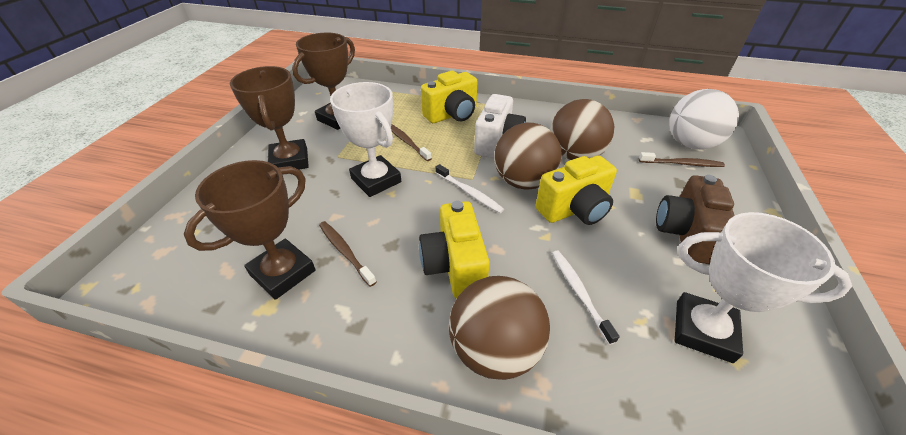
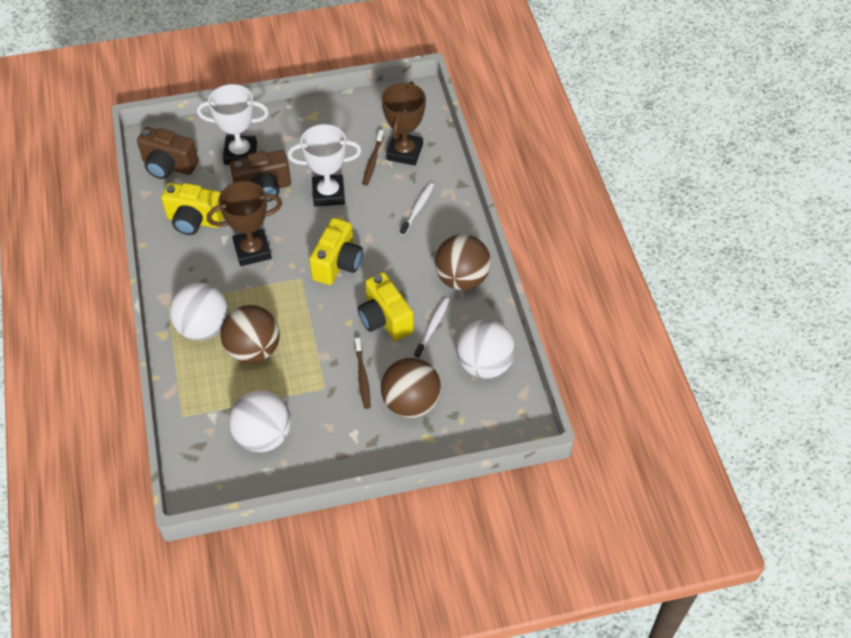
brown camera: 1 -> 2
brown toothbrush: 3 -> 2
brown trophy: 3 -> 2
white ball: 1 -> 3
white camera: 1 -> 0

